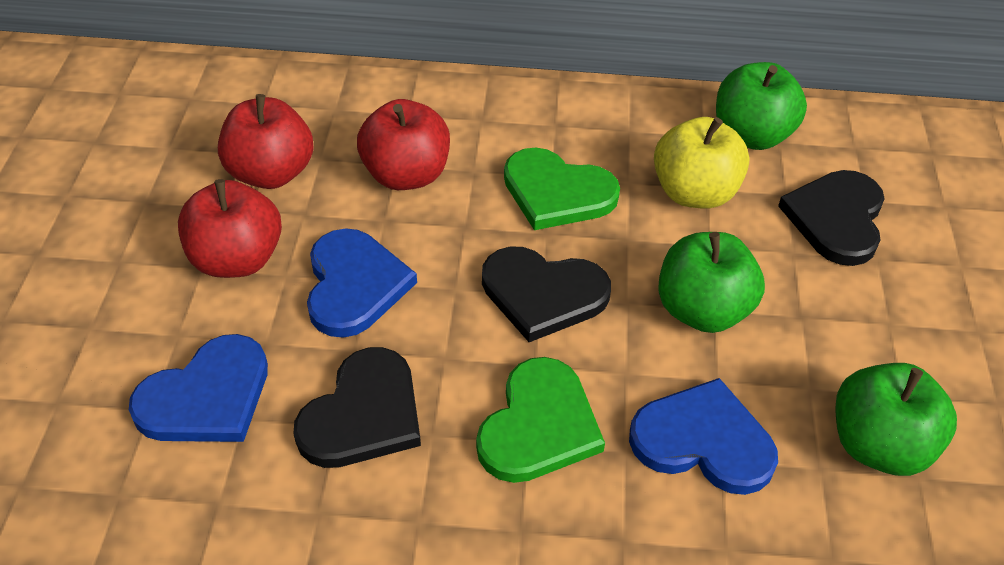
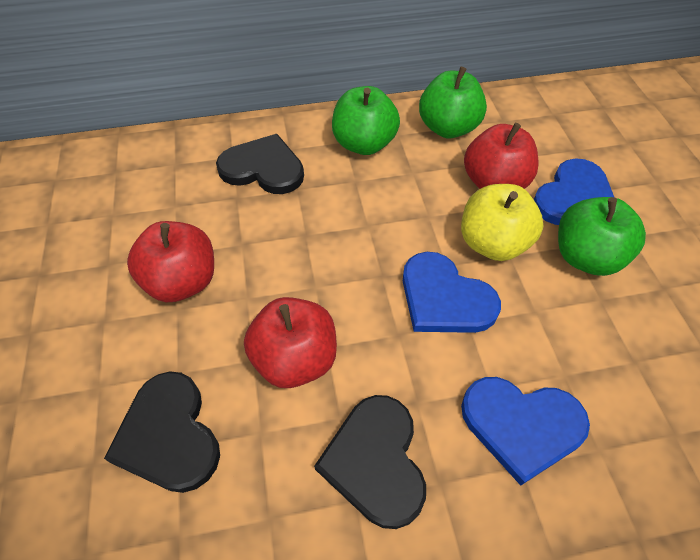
green heart: 2 -> 0

